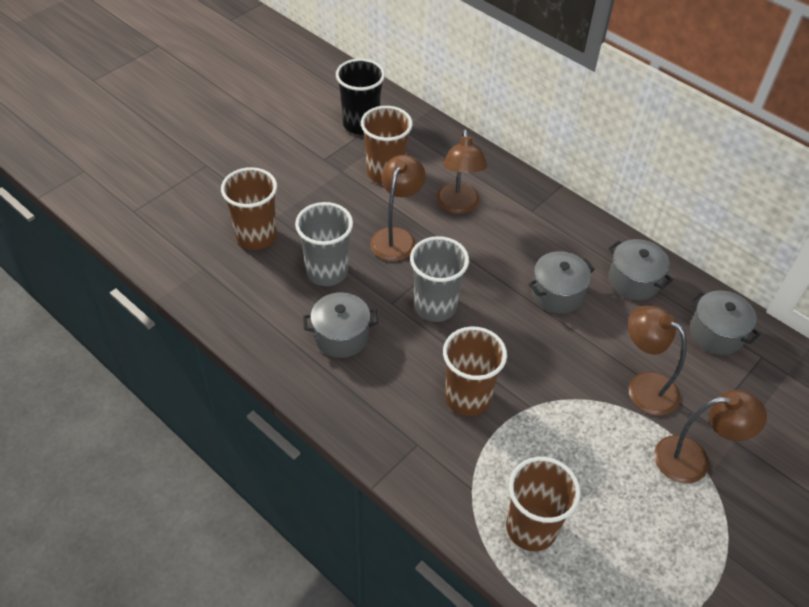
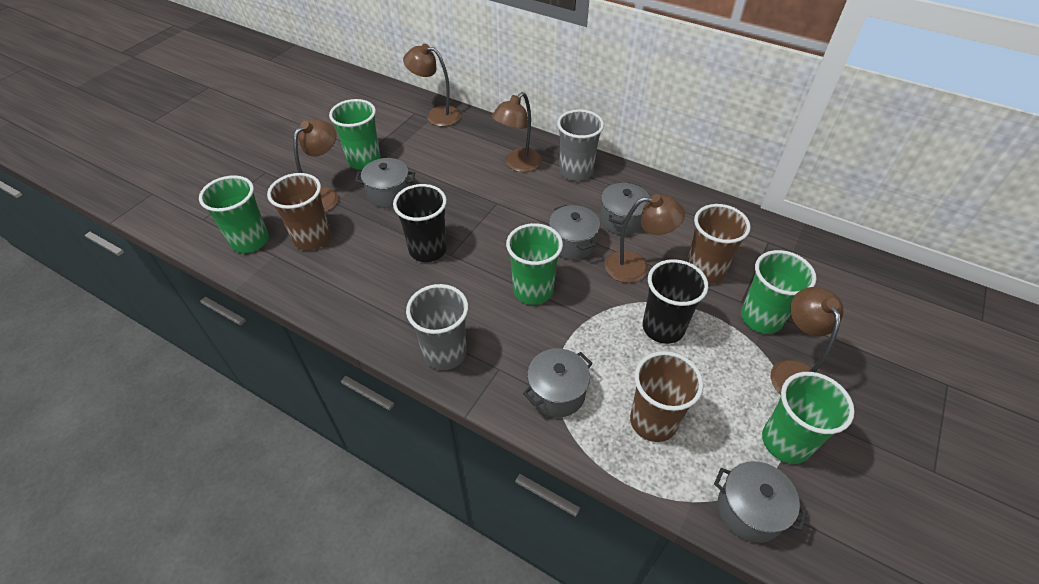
black cup: 1 -> 2
brown cup: 4 -> 3
brown lamp: 4 -> 5
green cup: 0 -> 5
grey pot: 4 -> 5

